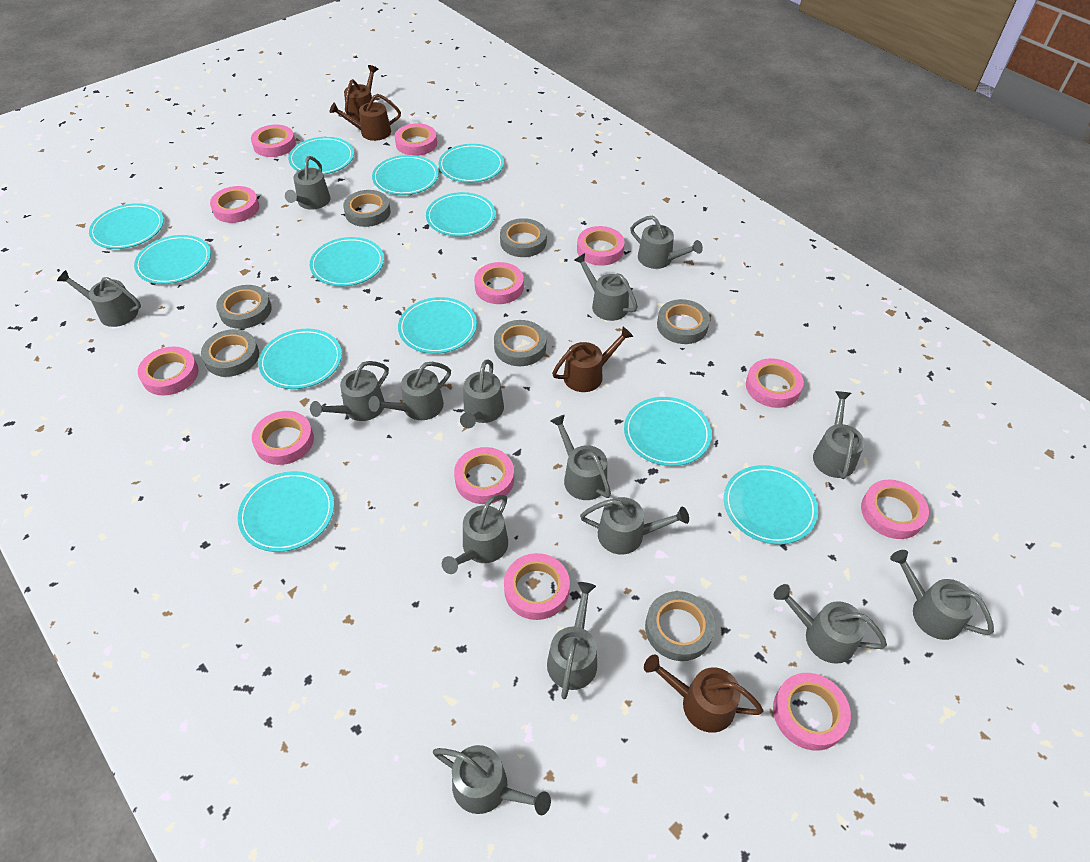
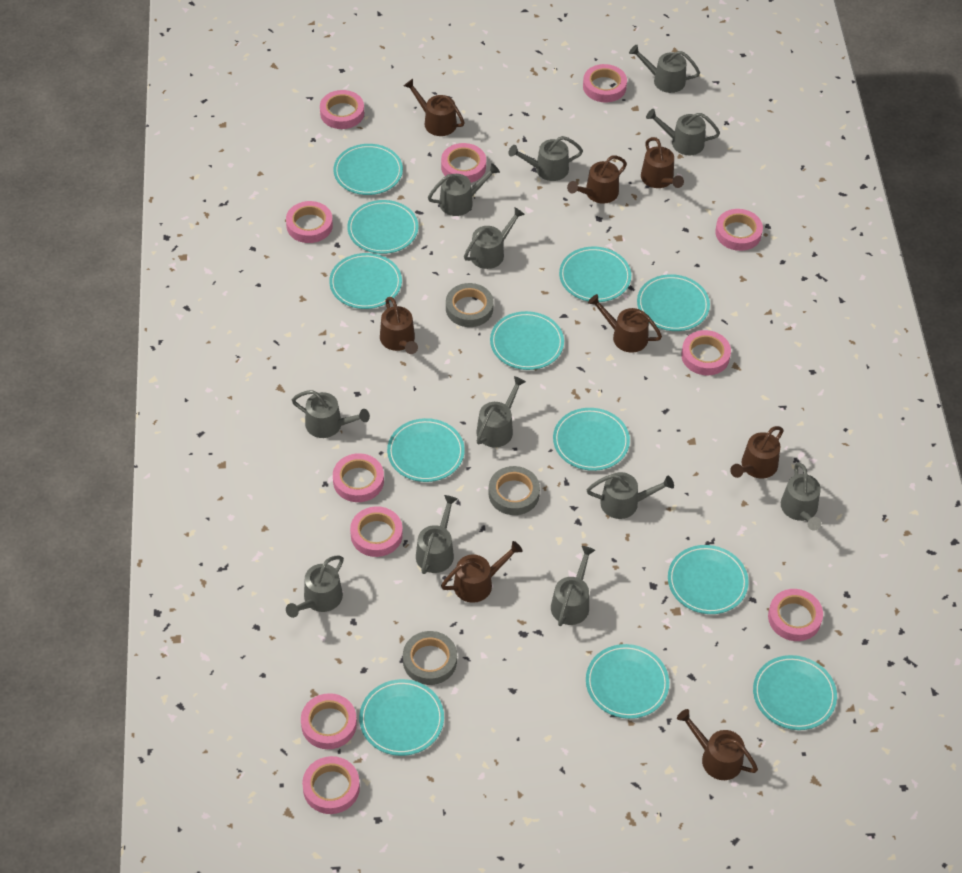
brown watering can: 4 -> 8
grey tape: 7 -> 3
grey watering can: 15 -> 12
pink tape: 12 -> 11

